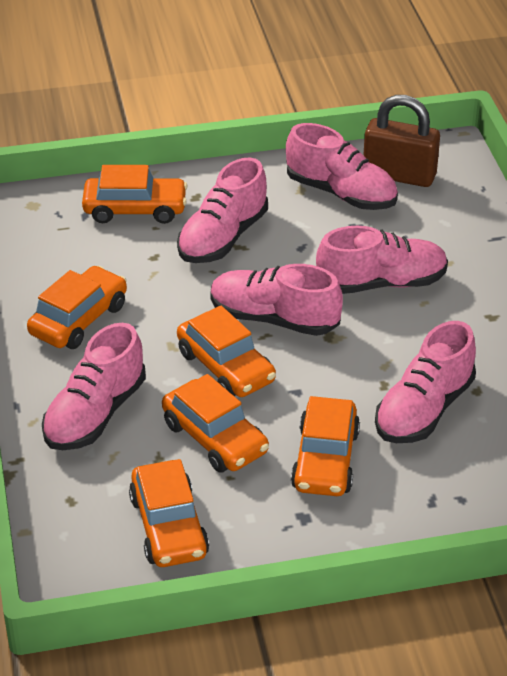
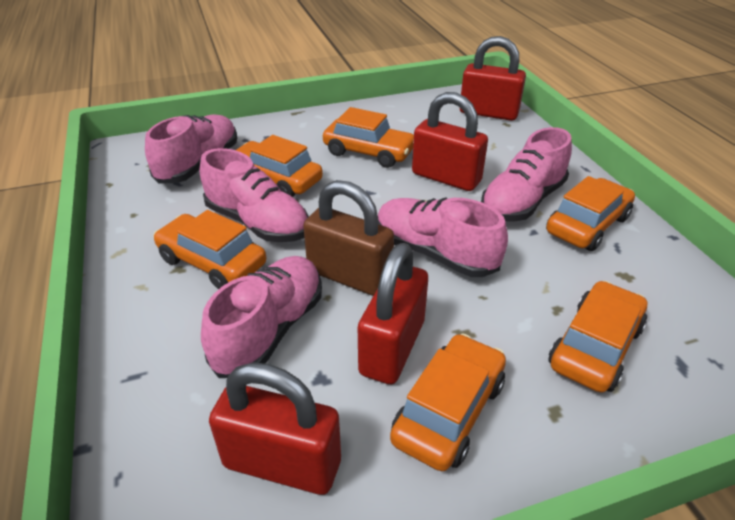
pink shoe: 6 -> 5
red padlock: 0 -> 4

